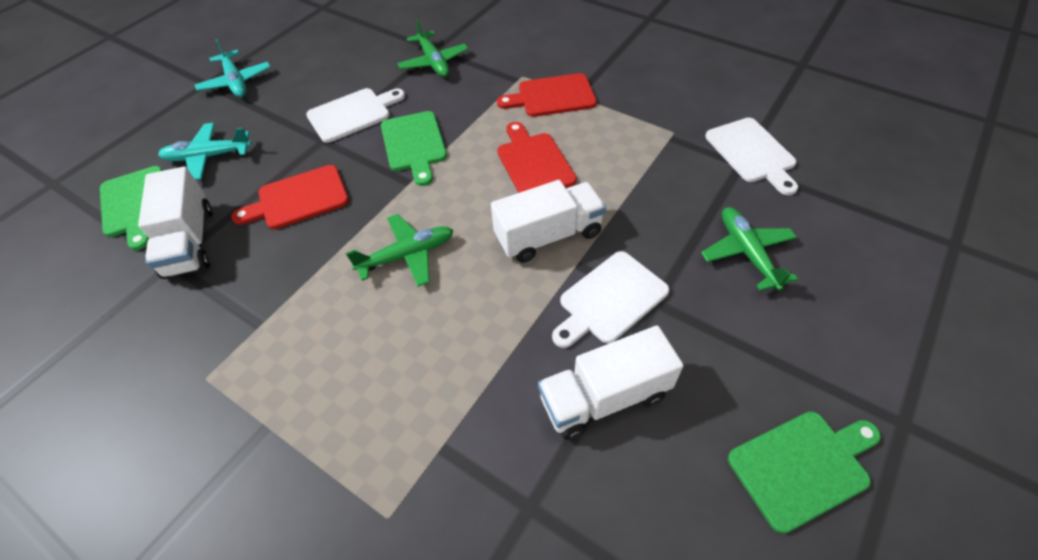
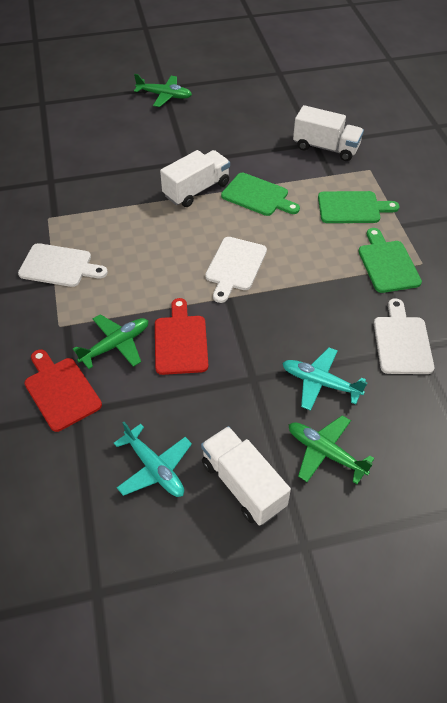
red cutting board: 3 -> 2

